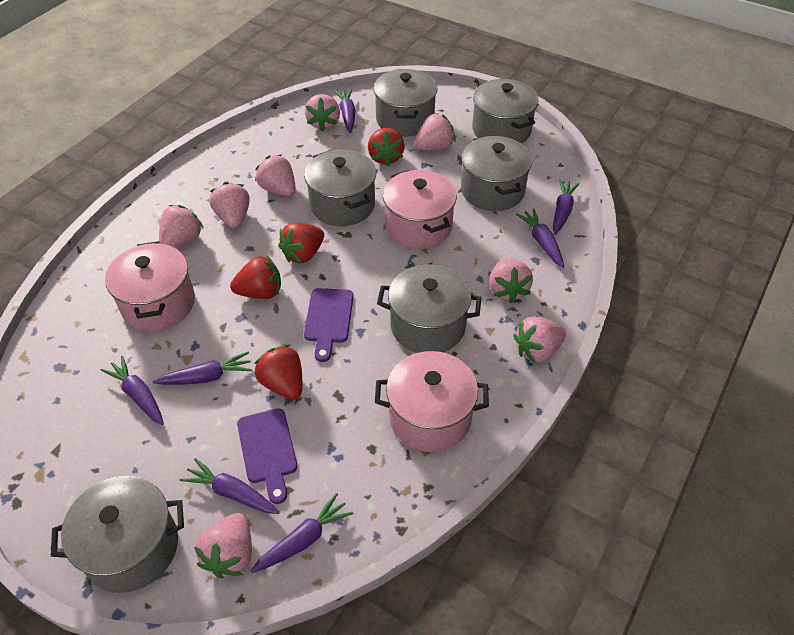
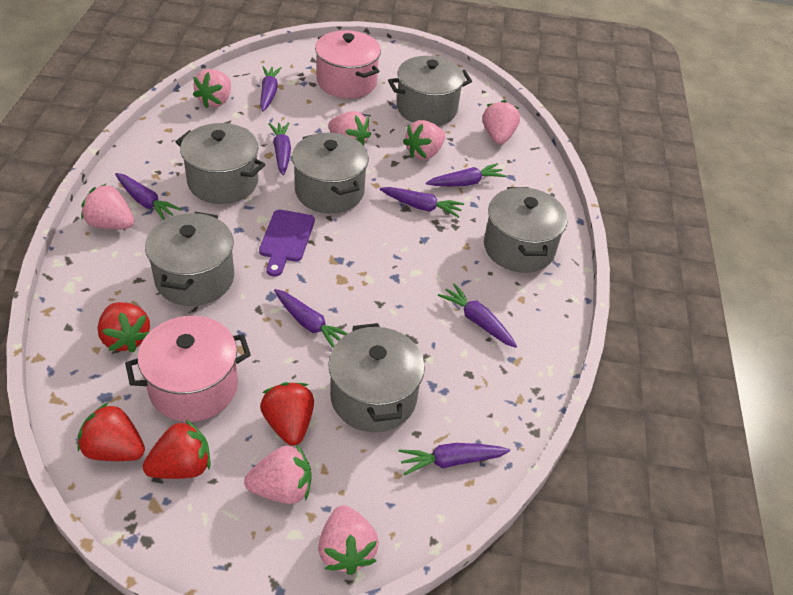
pink pot: 3 -> 2
pink strawberry: 8 -> 7
purple carrot: 7 -> 8
purple cutting board: 2 -> 1

